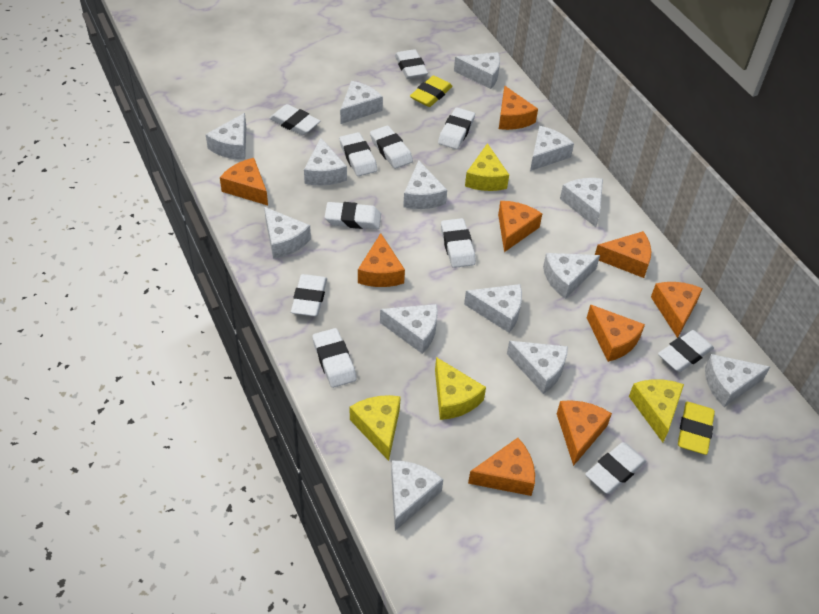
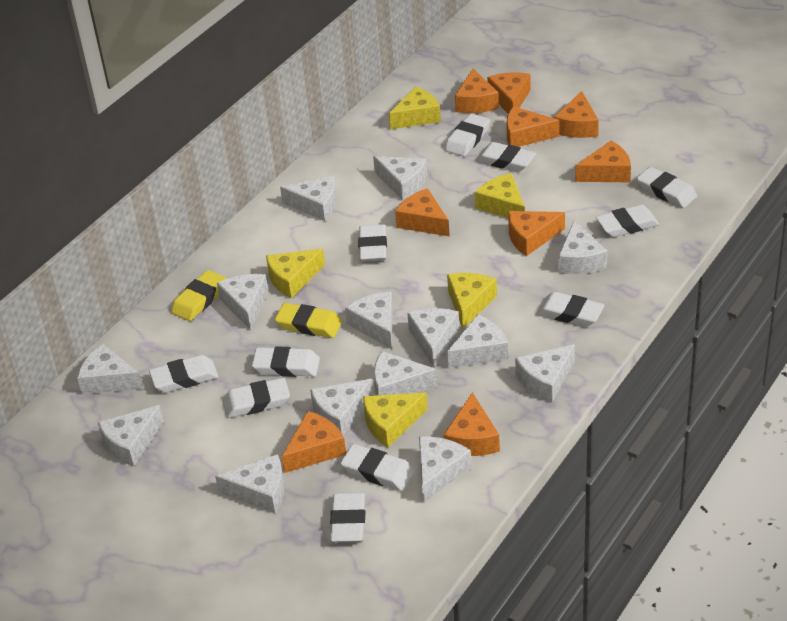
yellow cheese: 4 -> 5

